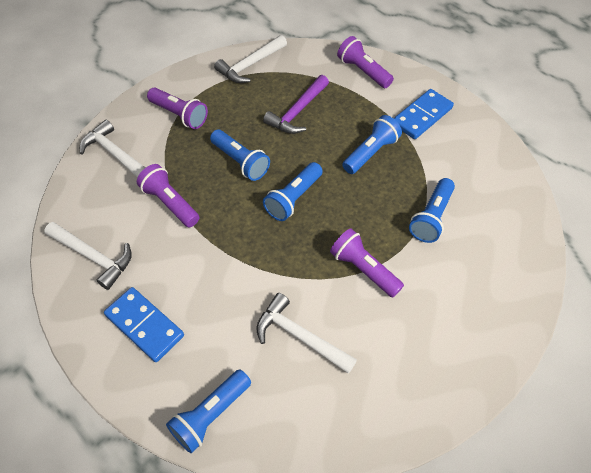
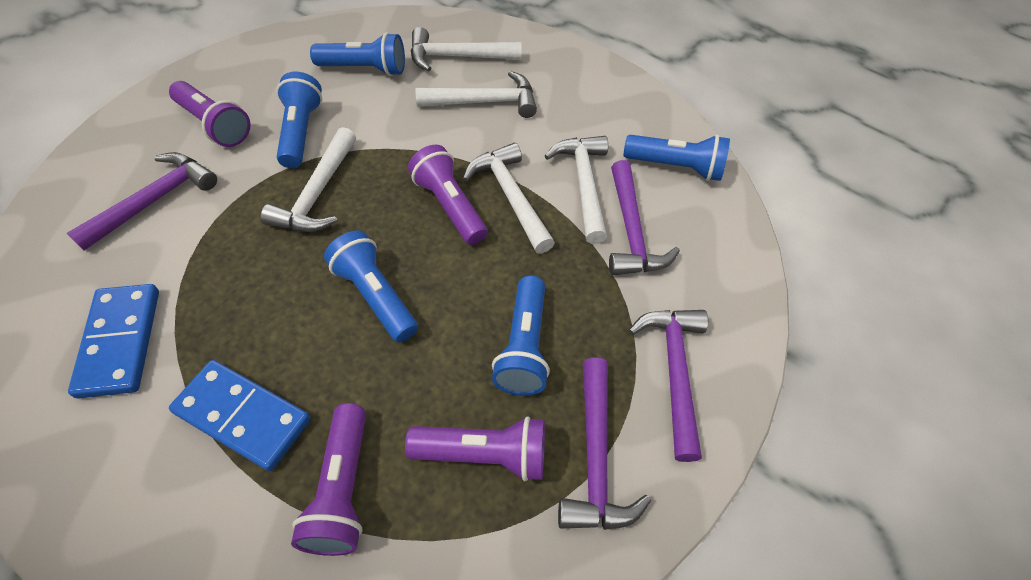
purple hammer: 1 -> 4
white hammer: 4 -> 5

